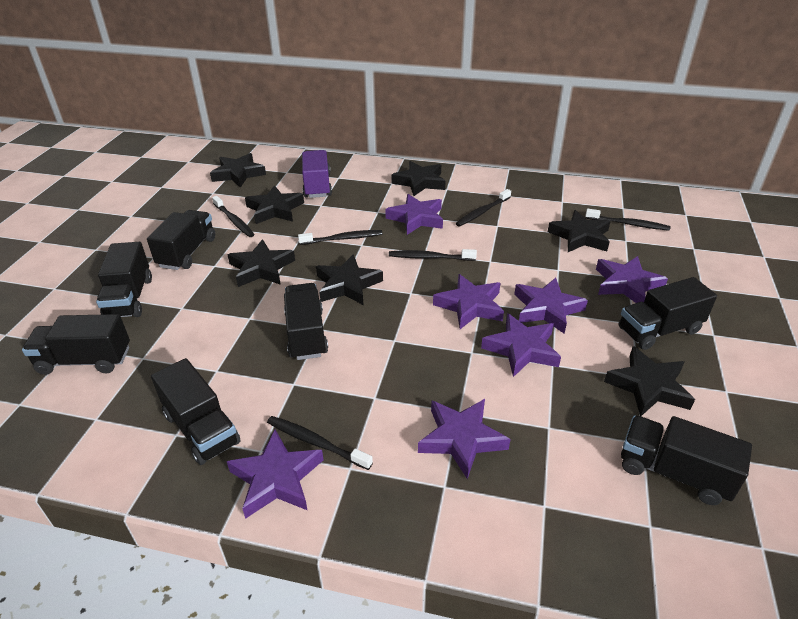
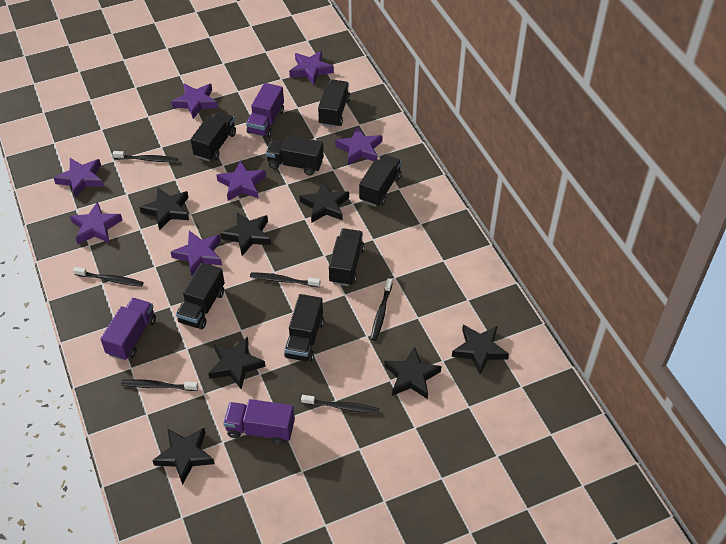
purple truck: 1 -> 3

